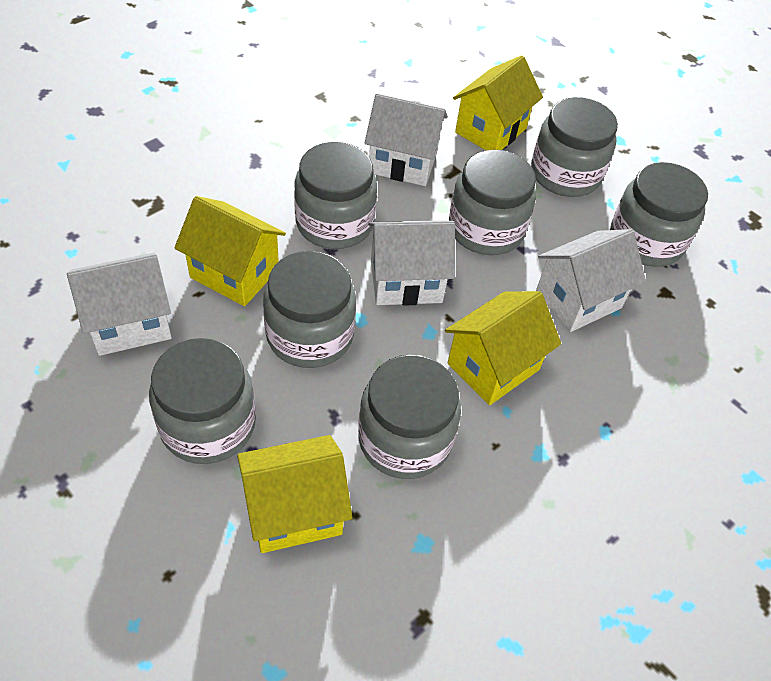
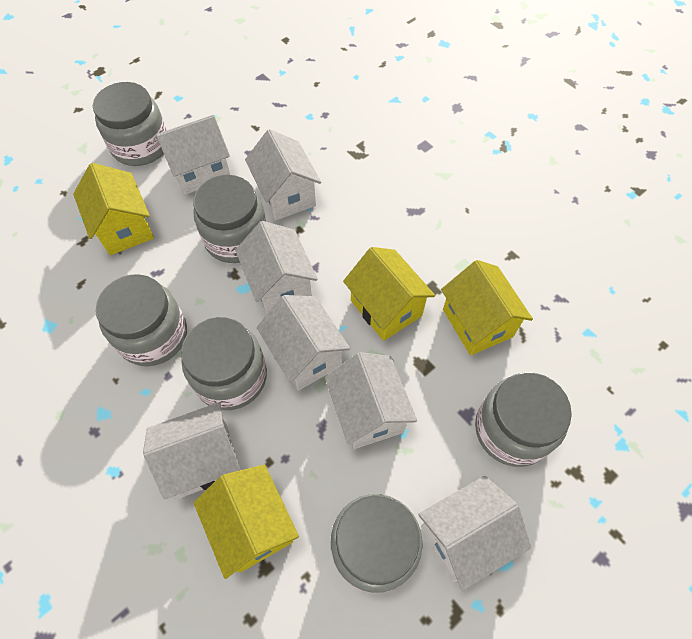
grey jar: 7 -> 6
white house: 4 -> 7

